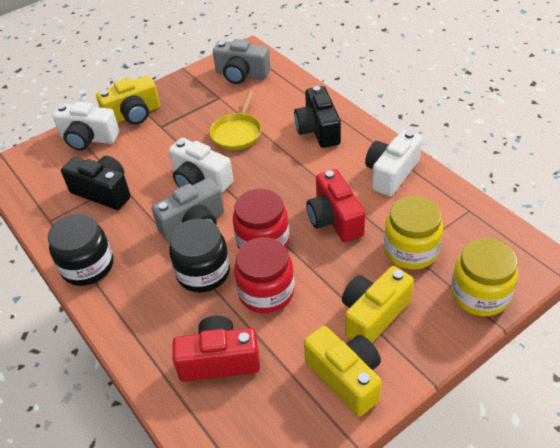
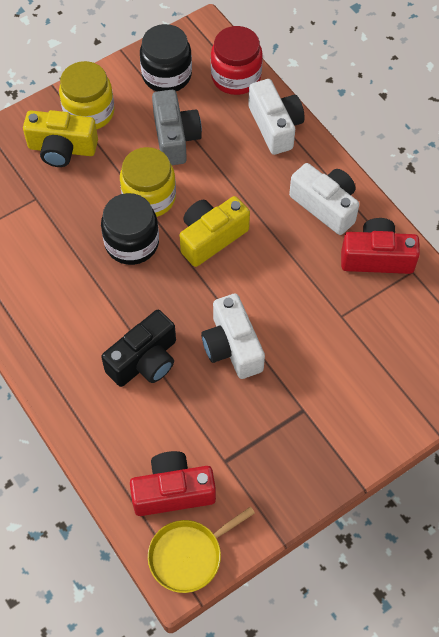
black camera: 2 -> 1
grey camera: 2 -> 1
red jar: 2 -> 1
yellow camera: 3 -> 2

